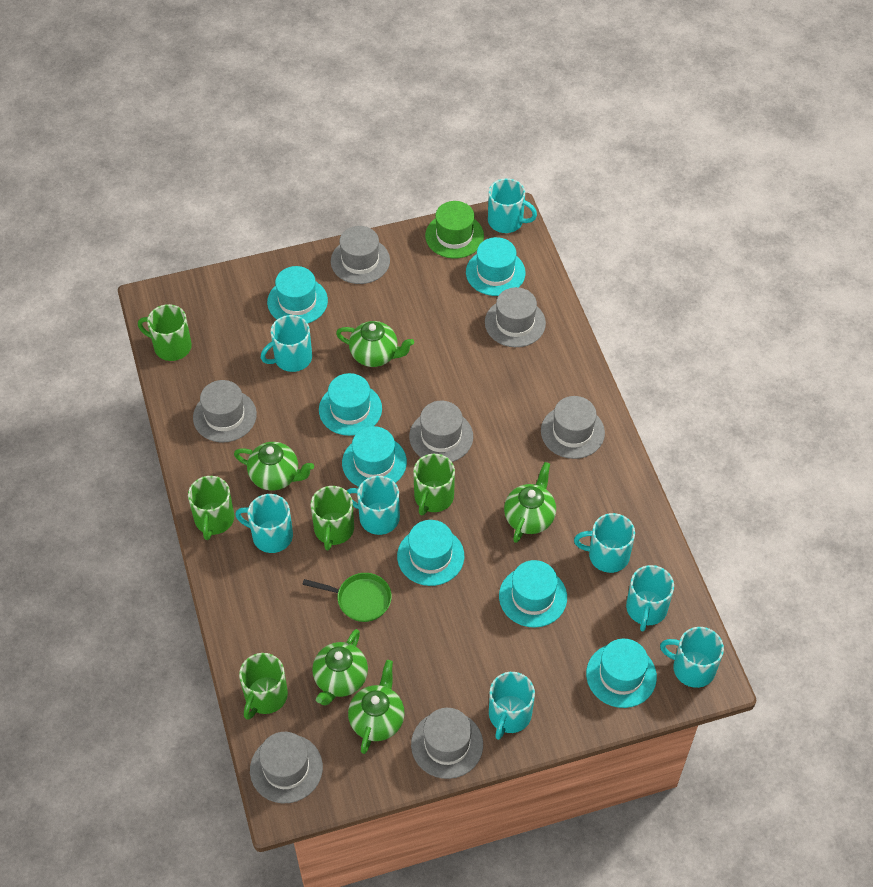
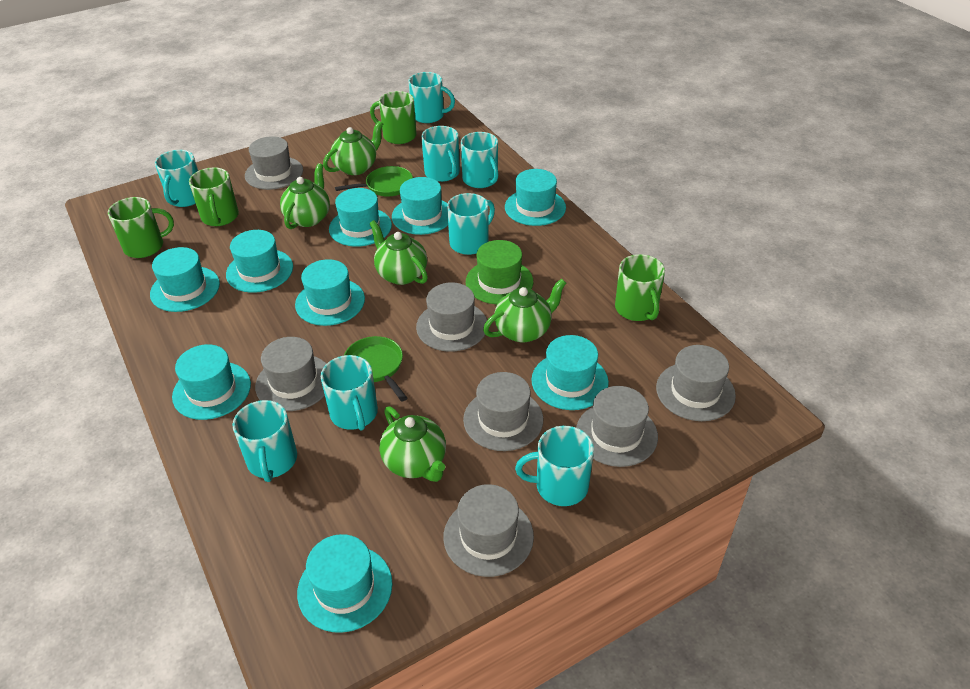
green mug: 5 -> 4
green pan: 1 -> 2
turquoise hat: 7 -> 9

